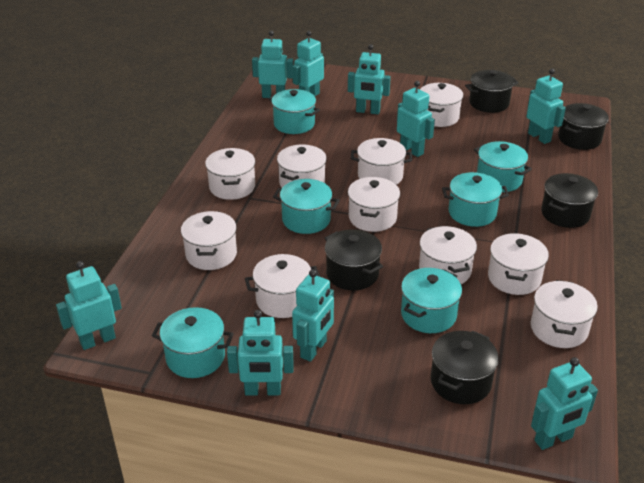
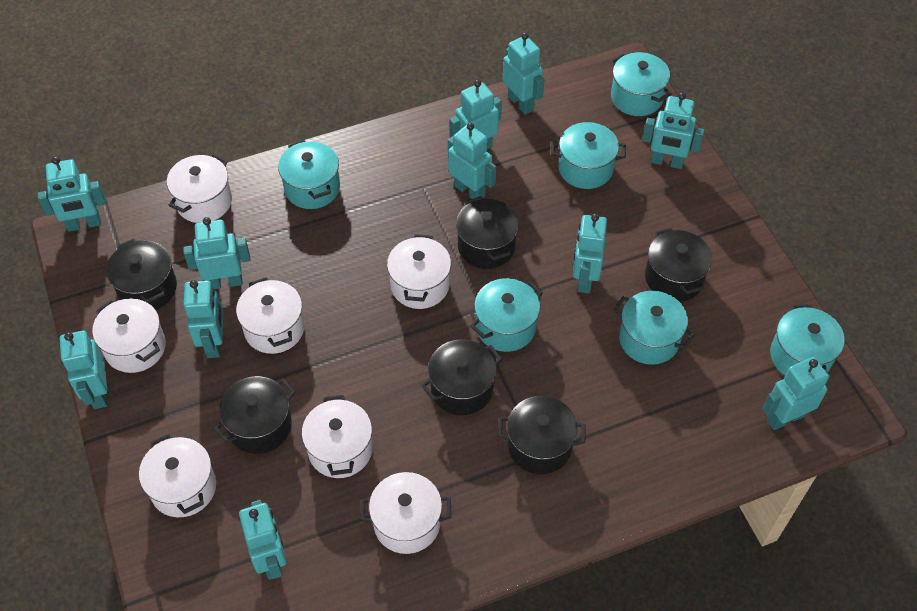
black pot: 5 -> 6
turquoise robot: 9 -> 11
white pot: 10 -> 7

